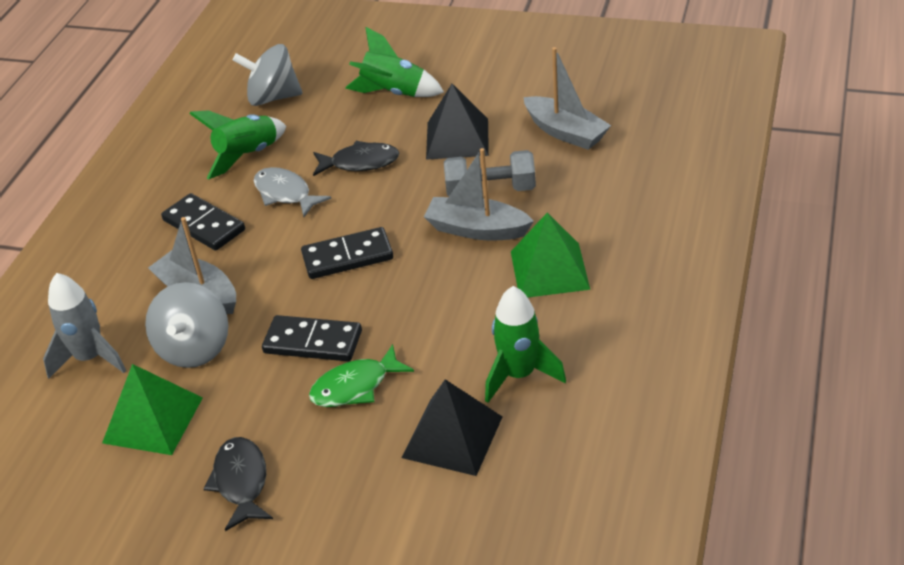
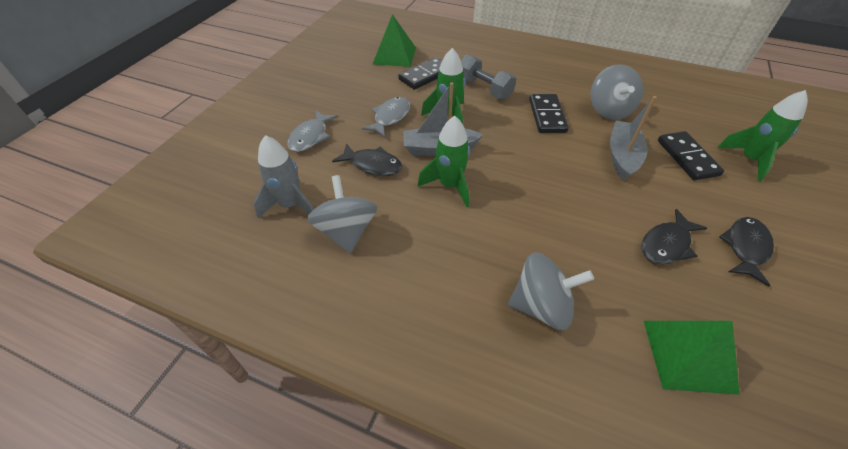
black fish: 2 -> 3
black pyramid: 2 -> 0
green fish: 1 -> 0
grey boat: 3 -> 2
grey fish: 1 -> 2
grey spinning top: 2 -> 3

